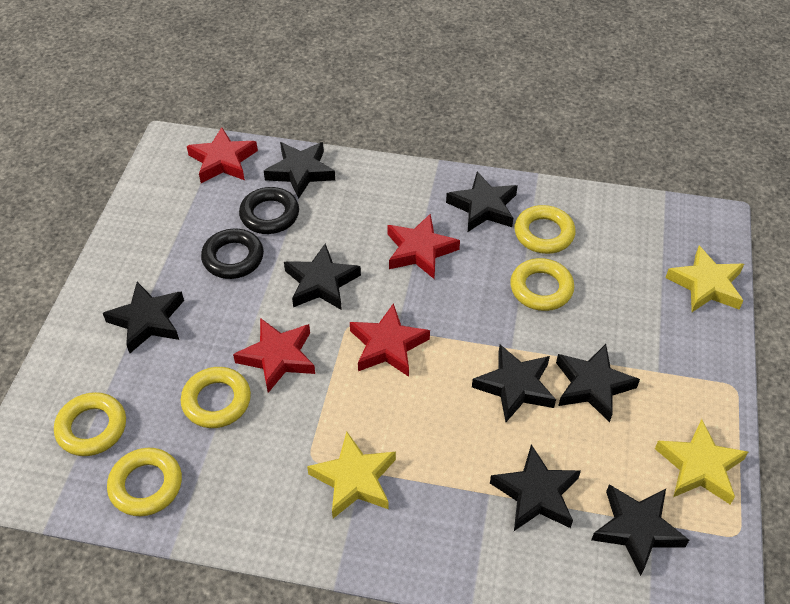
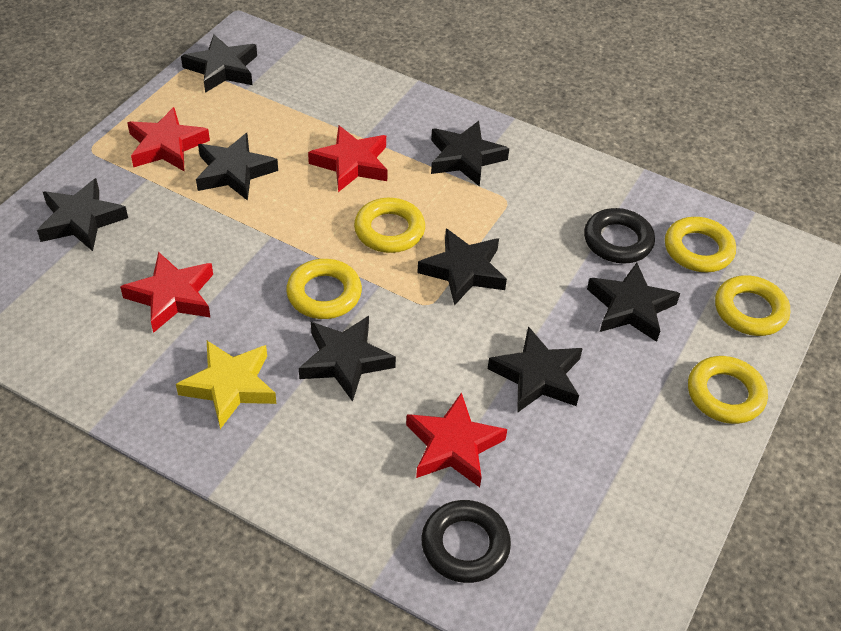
yellow star: 3 -> 1

